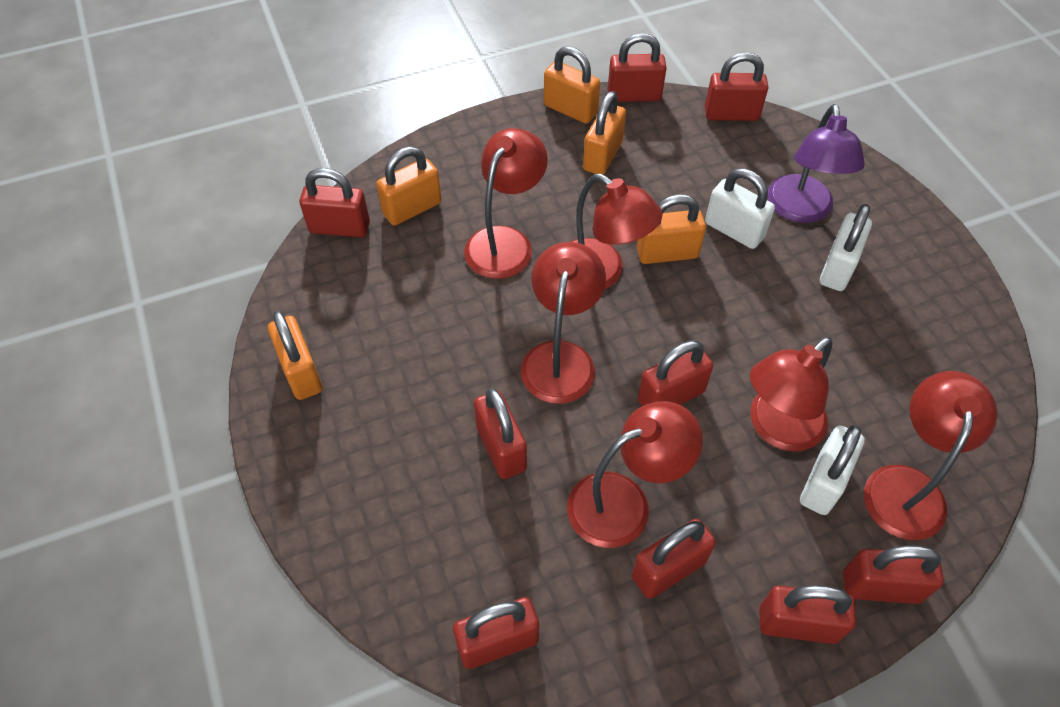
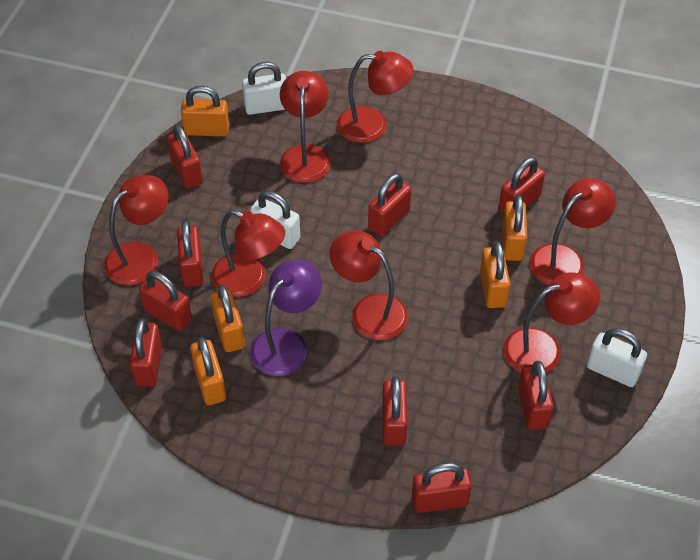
red lamp: 6 -> 7

